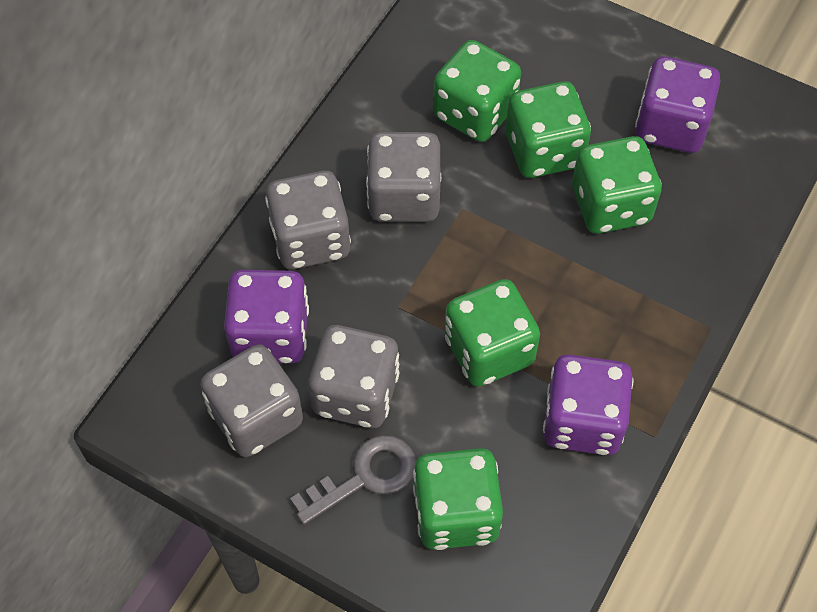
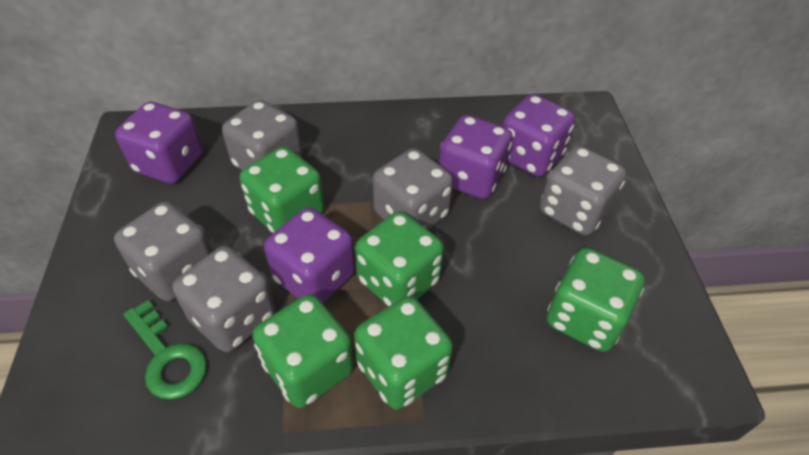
green key: 0 -> 1
grey dice: 4 -> 5
grey key: 1 -> 0
purple dice: 3 -> 4

